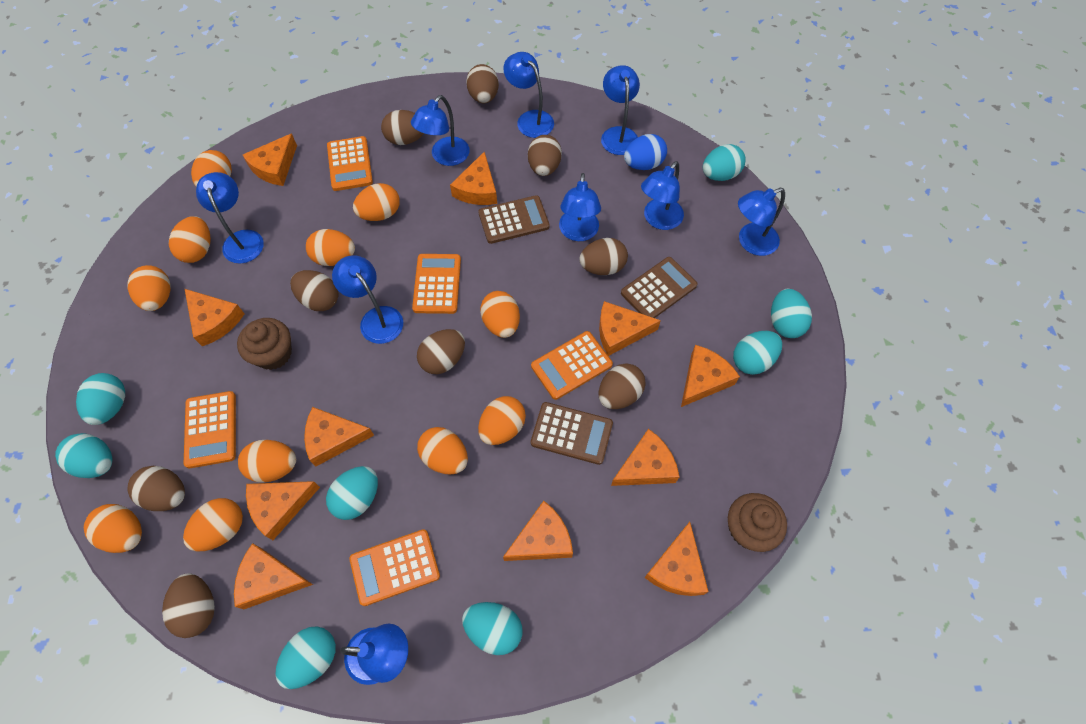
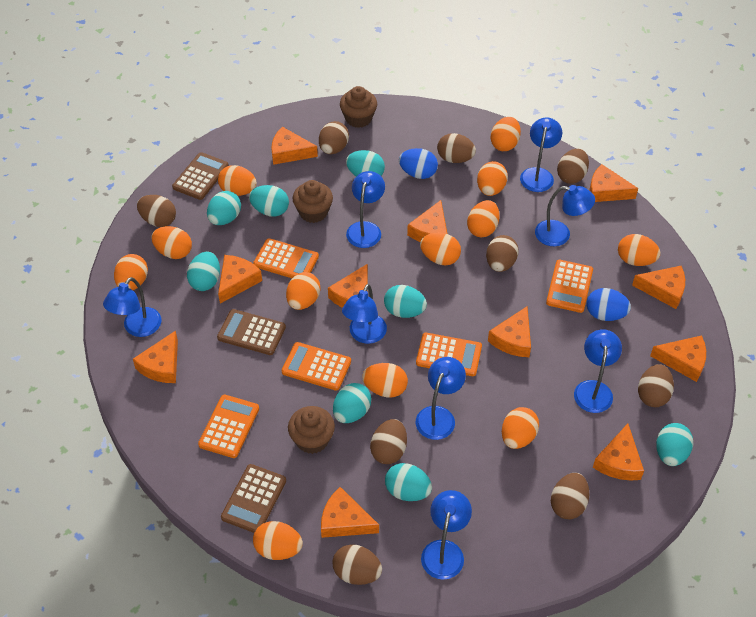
blue egg: 1 -> 2
blue lamp: 9 -> 8
brown cupcake: 2 -> 3
orange egg: 11 -> 12

